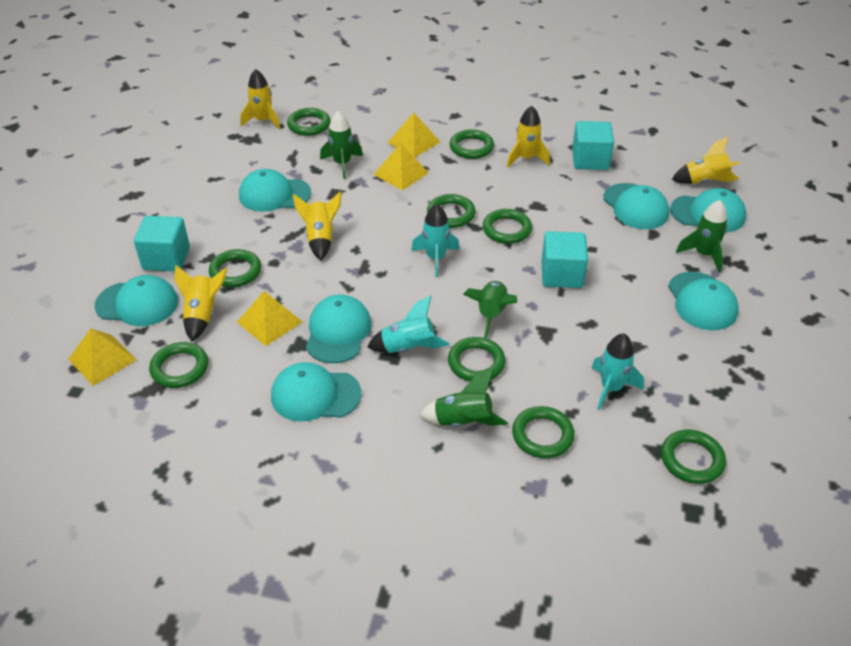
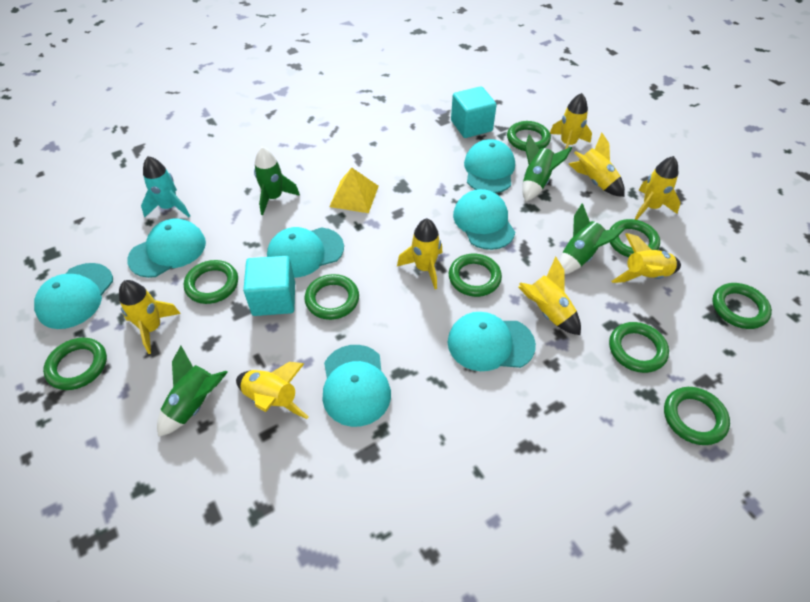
turquoise cube: 3 -> 2
turquoise rocket: 3 -> 1
yellow pyramid: 4 -> 1
yellow rocket: 5 -> 8

